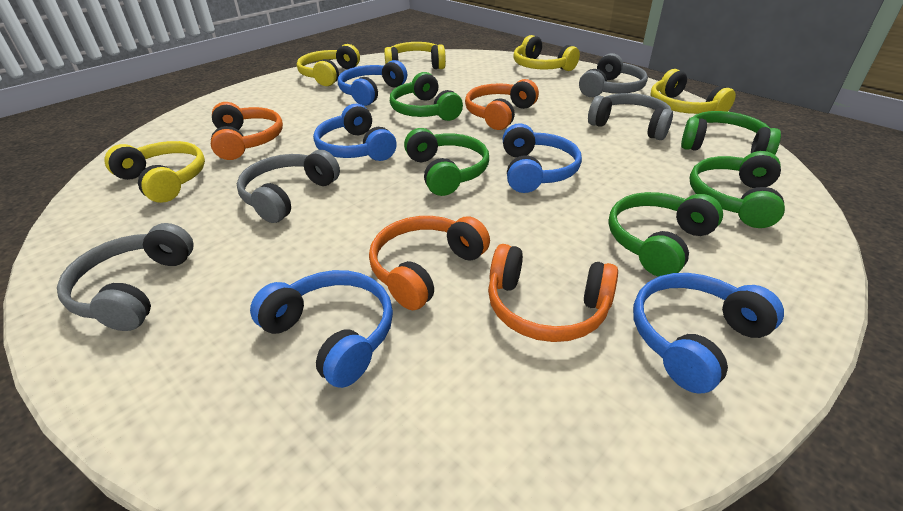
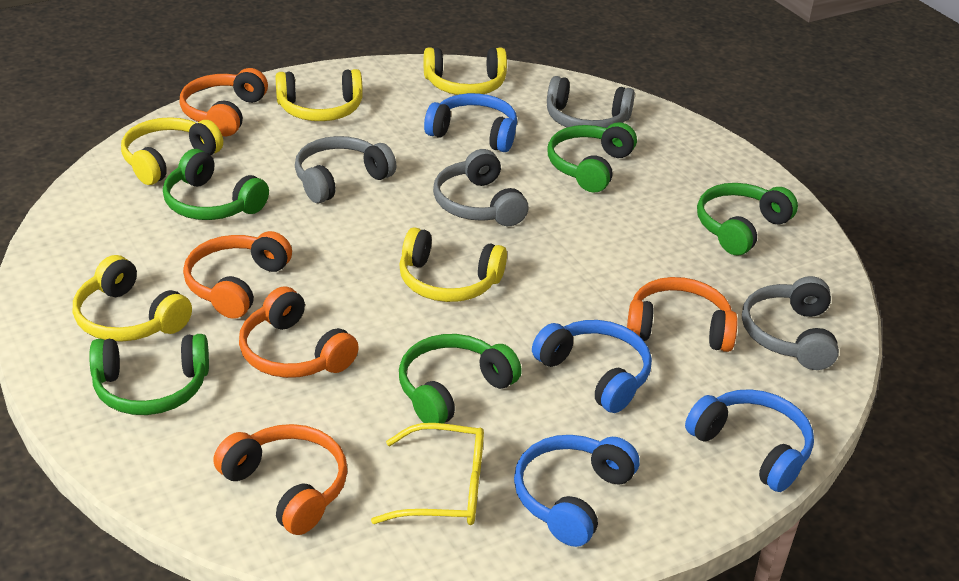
blue headphones: 5 -> 4
orange headphones: 4 -> 5
yellow glasses: 0 -> 1

